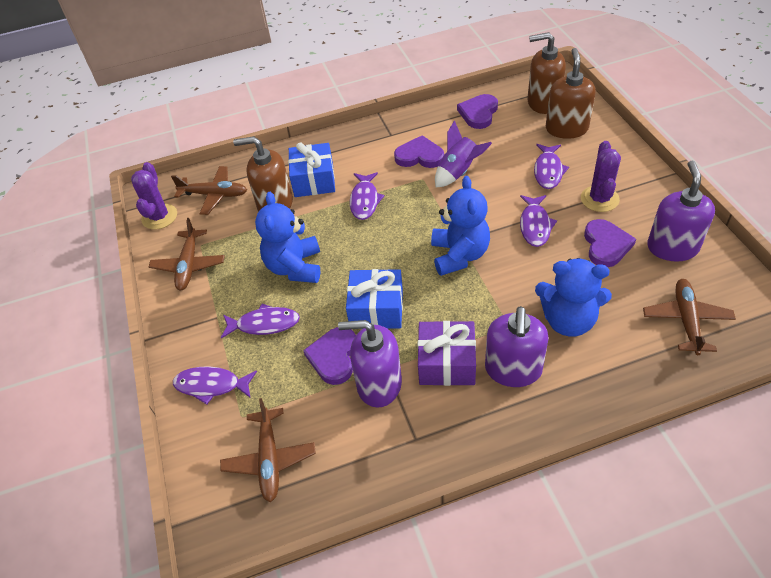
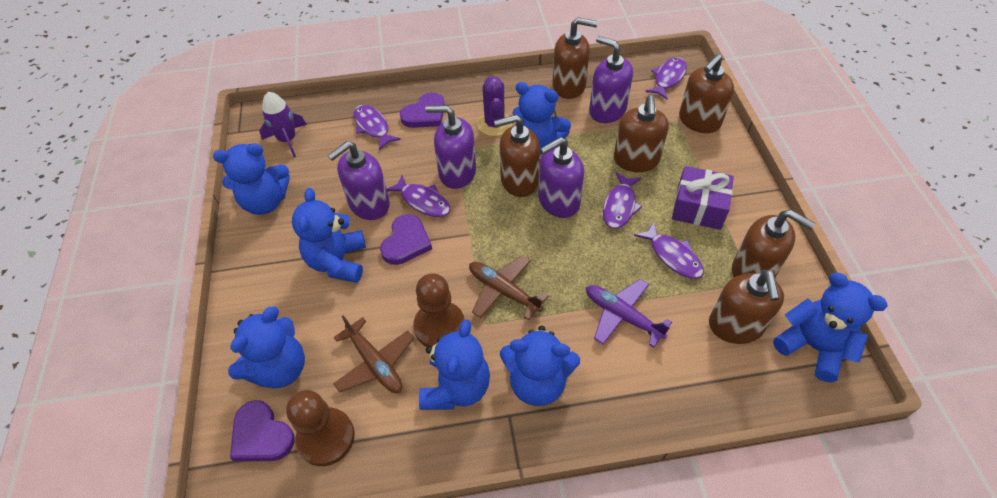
blue gift: 2 -> 0
blue teddy bear: 3 -> 7
brown pawn: 0 -> 2
brown plane: 4 -> 2
brown soap dispenser: 3 -> 6
purple cactus: 2 -> 1
purple heart: 4 -> 3
purple plane: 0 -> 1
purple soap dispenser: 3 -> 4

